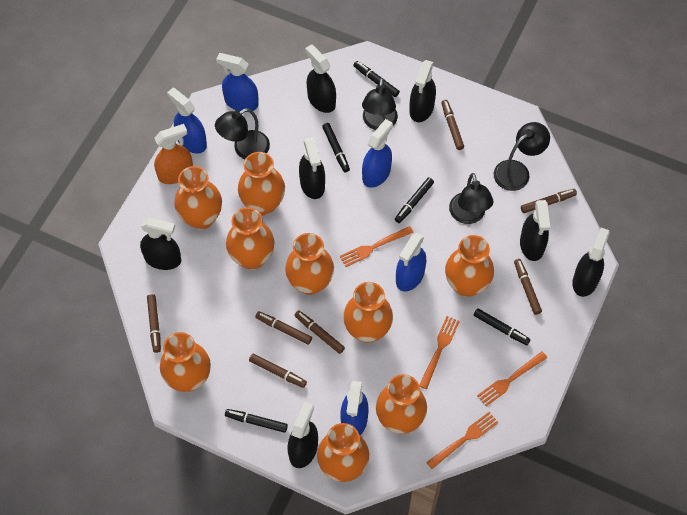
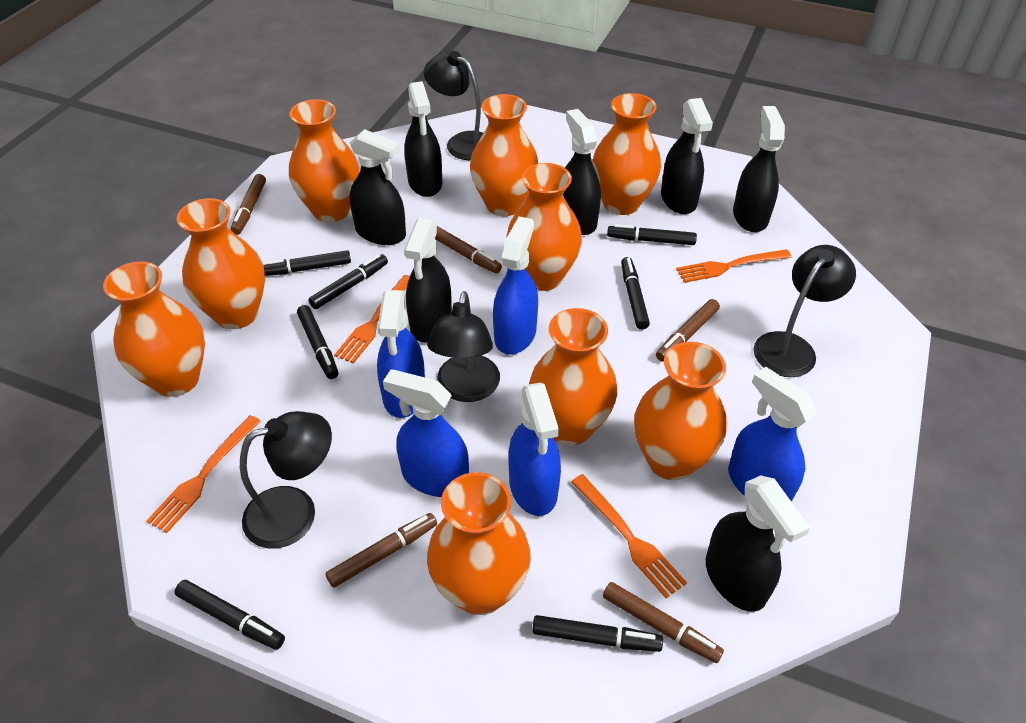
black marker: 5 -> 7
brown marker: 7 -> 5
orange spray bottle: 1 -> 0

